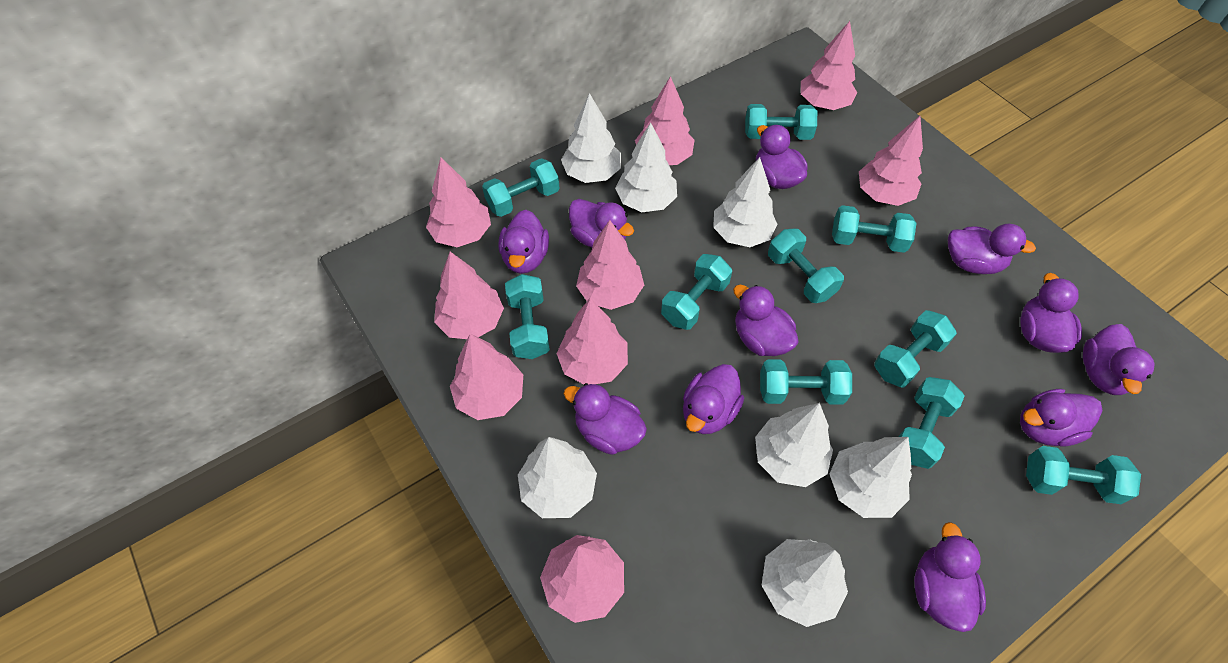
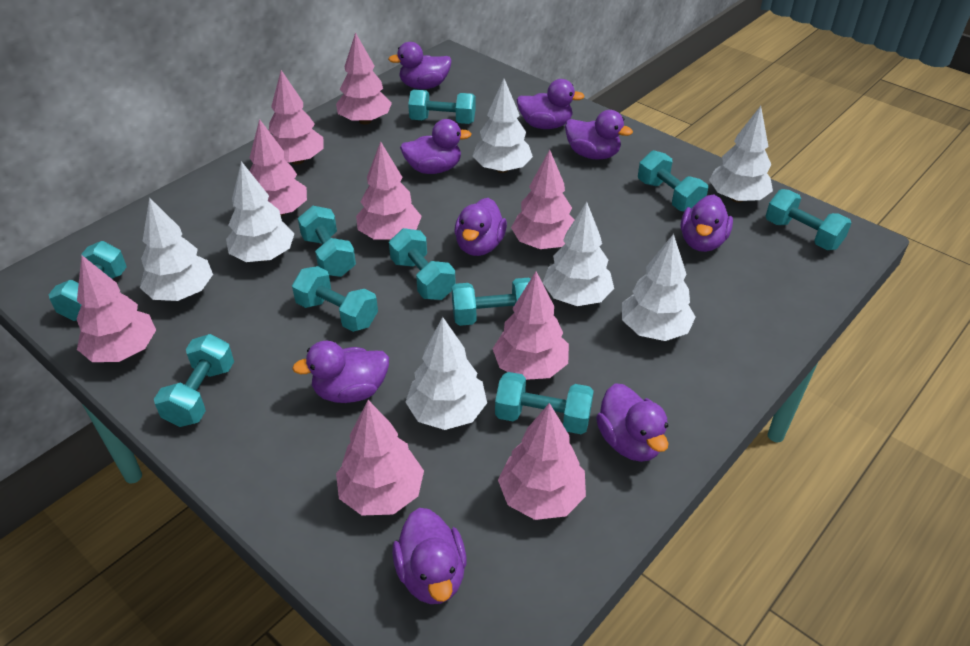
purple duck: 11 -> 9

